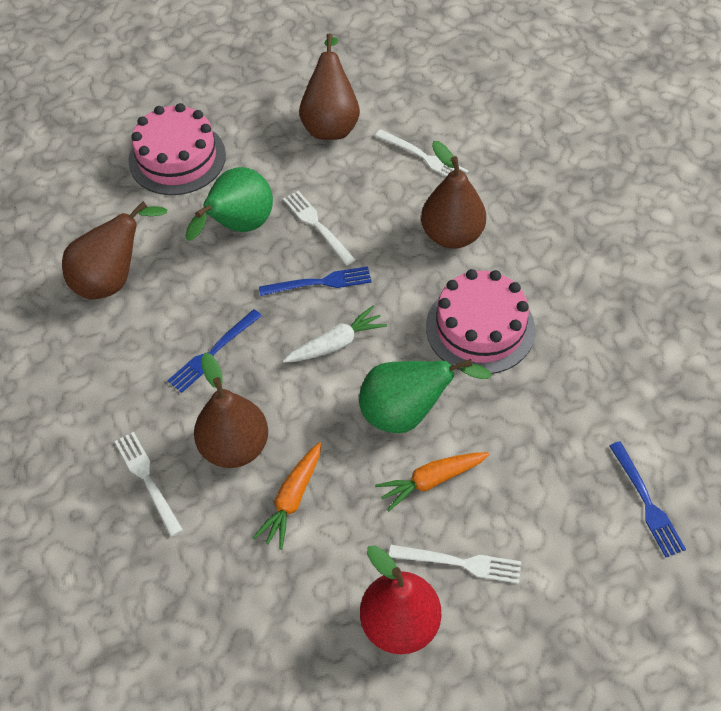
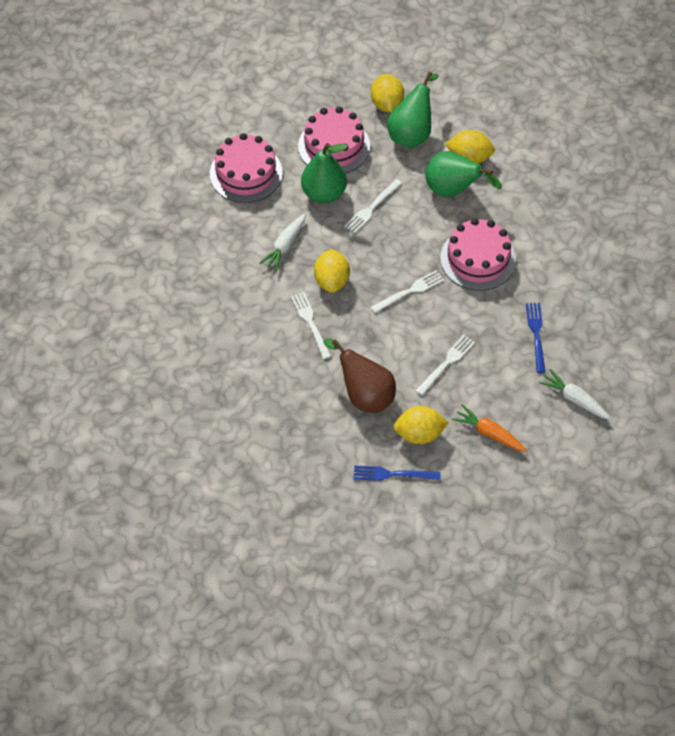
blue fork: 3 -> 2
brown pear: 4 -> 1
green pear: 2 -> 3
orange carrot: 2 -> 1
pink cake: 2 -> 3
red pear: 1 -> 0
white carrot: 1 -> 2
yellow lemon: 0 -> 4

